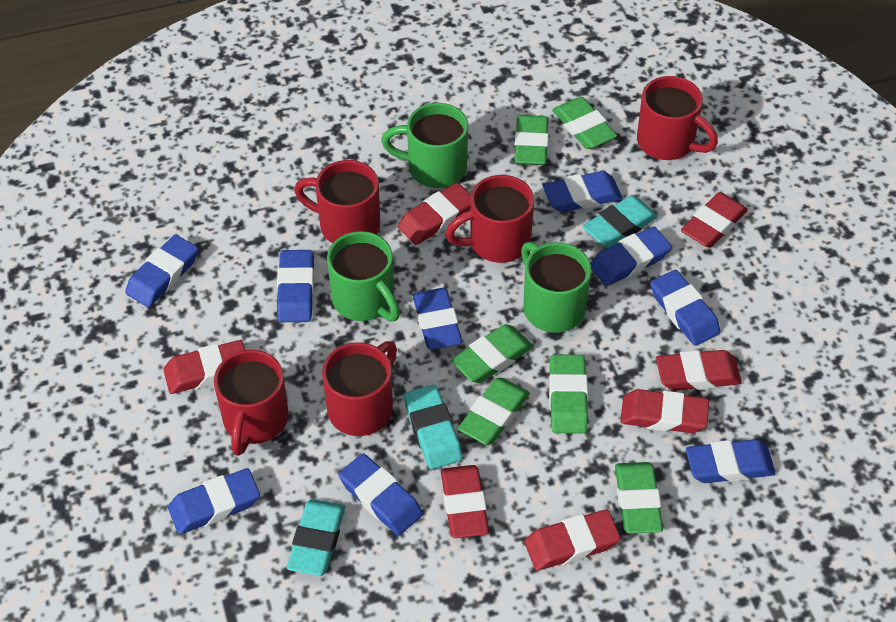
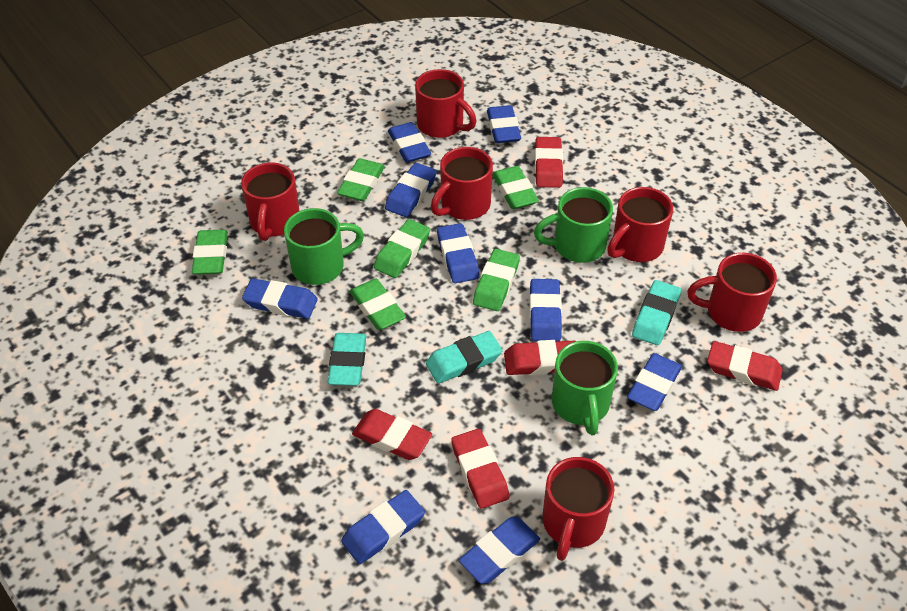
red eraser: 7 -> 5
red mug: 5 -> 6

